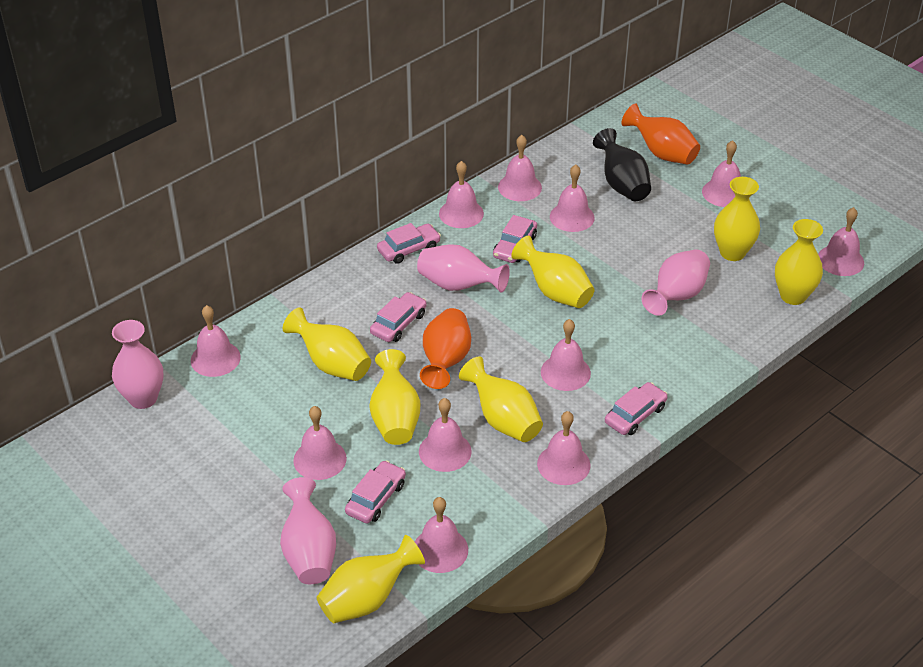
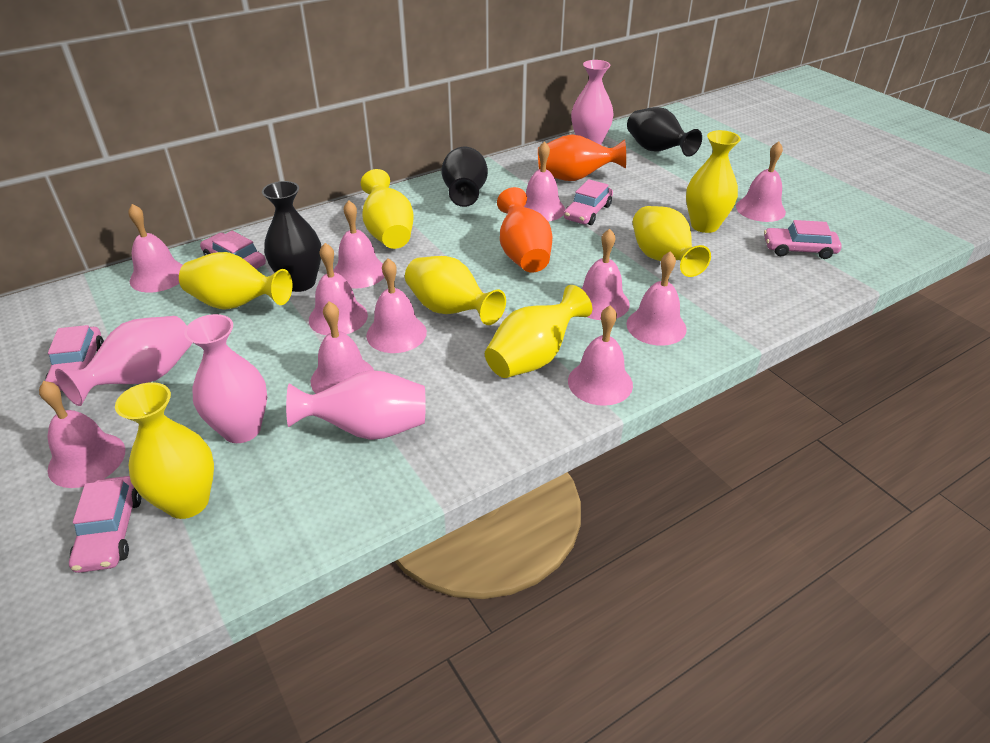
black vase: 1 -> 3

